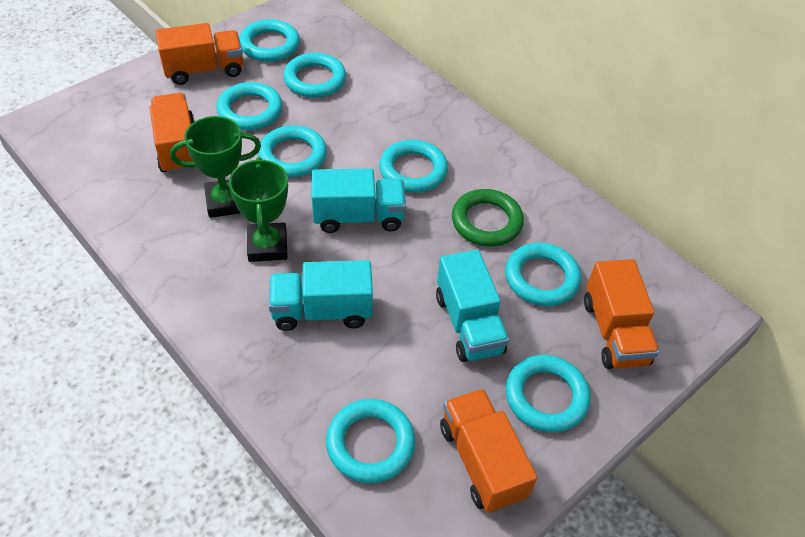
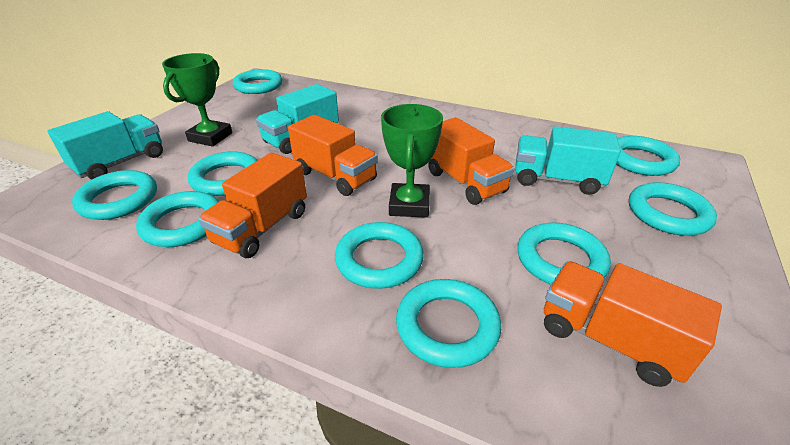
green ring: 1 -> 0
turquoise ring: 8 -> 9

